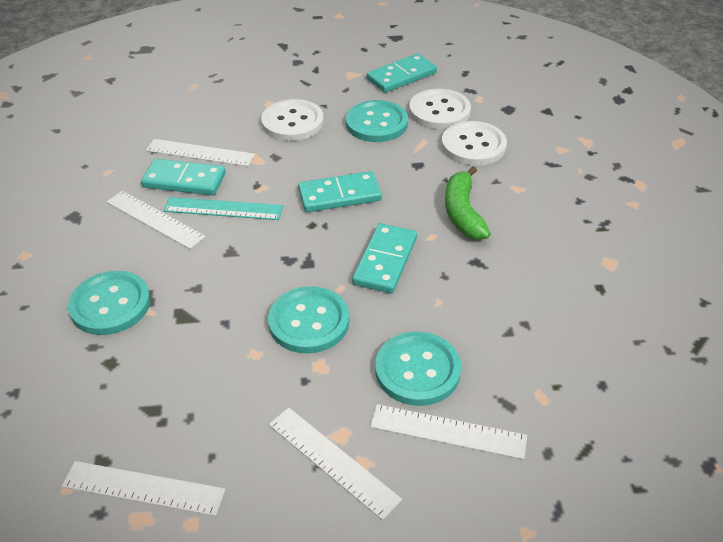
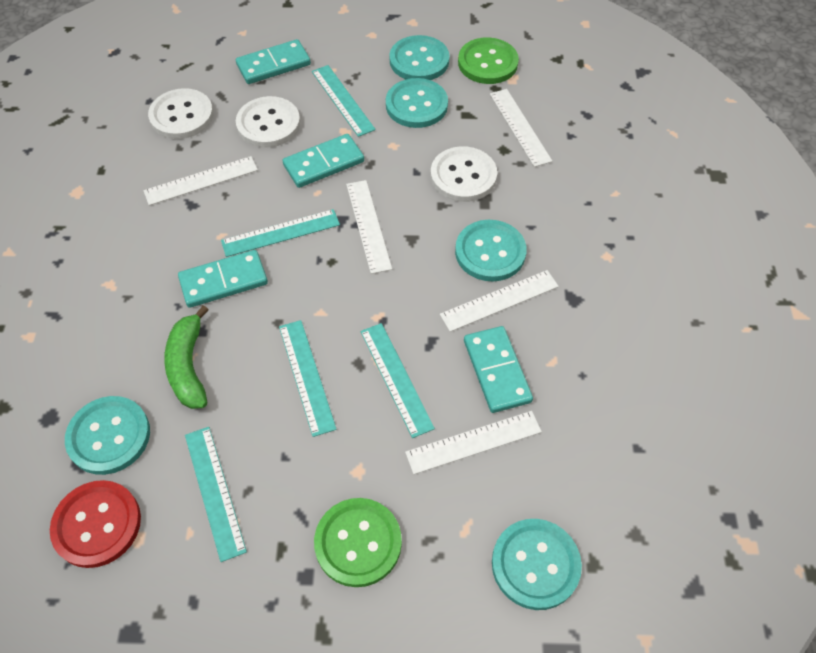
green button: 0 -> 2
red button: 0 -> 1
turquoise button: 4 -> 5
turquoise ruler: 1 -> 5

